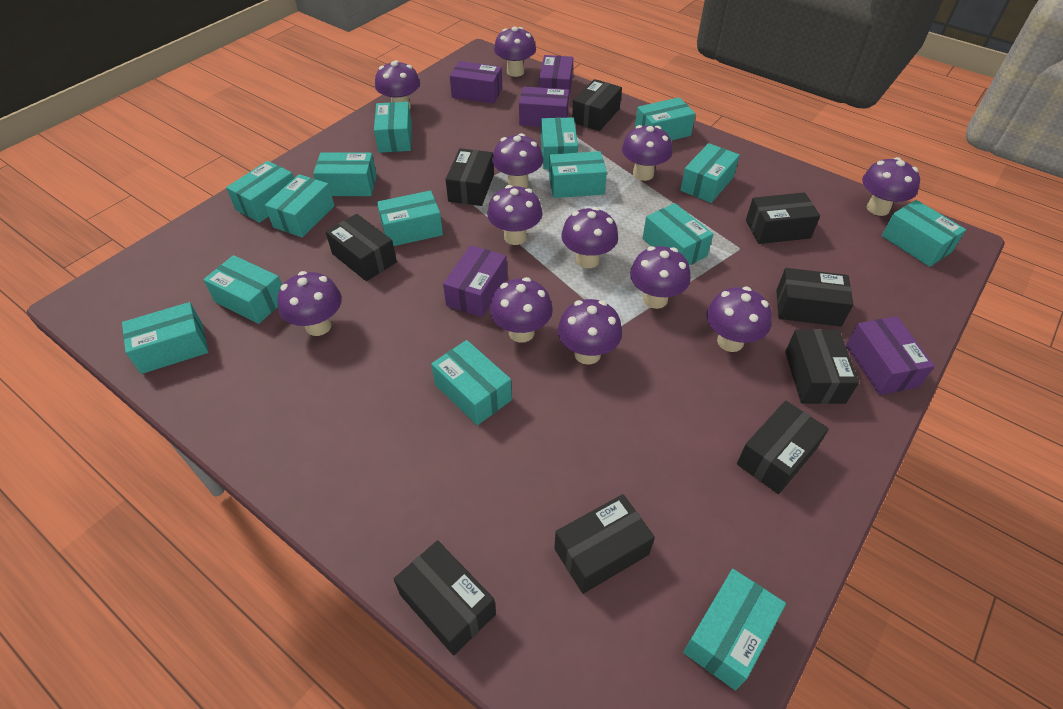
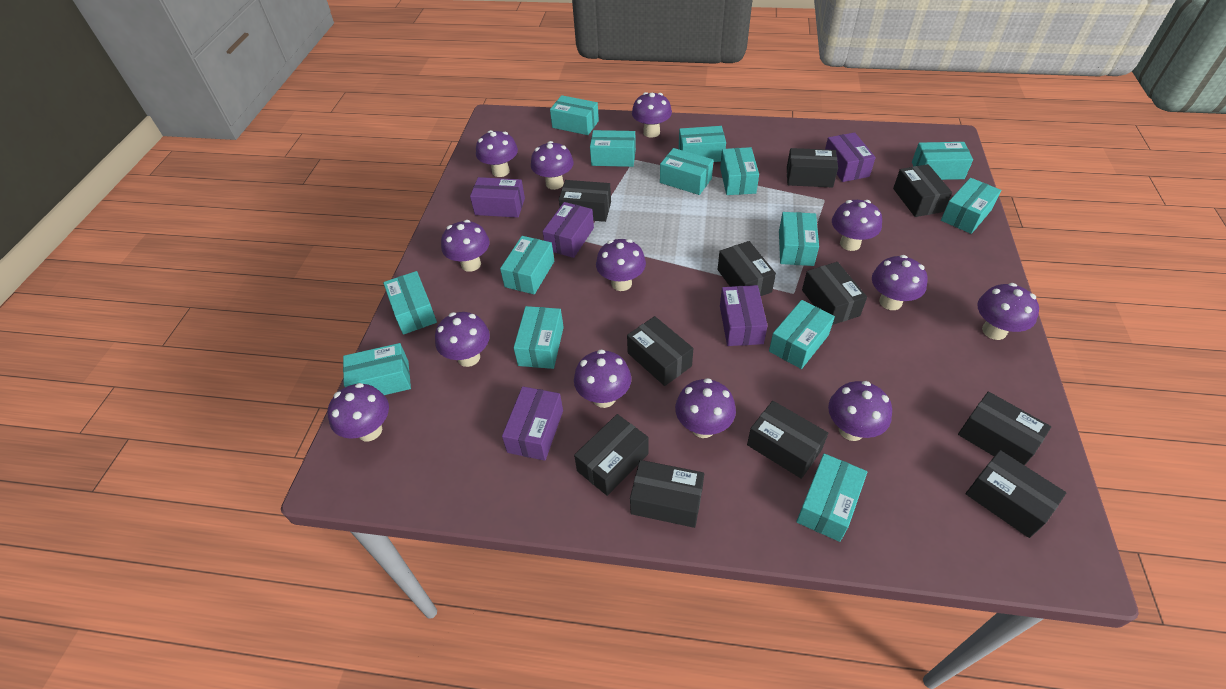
black box: 9 -> 11
purple mushroom: 12 -> 13
turquoise box: 15 -> 14

